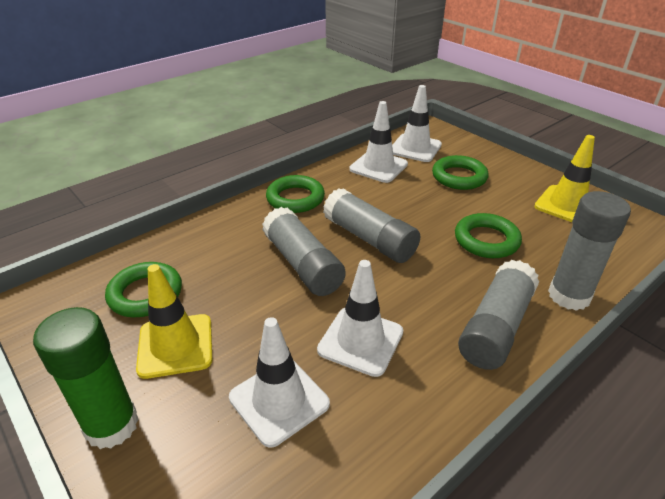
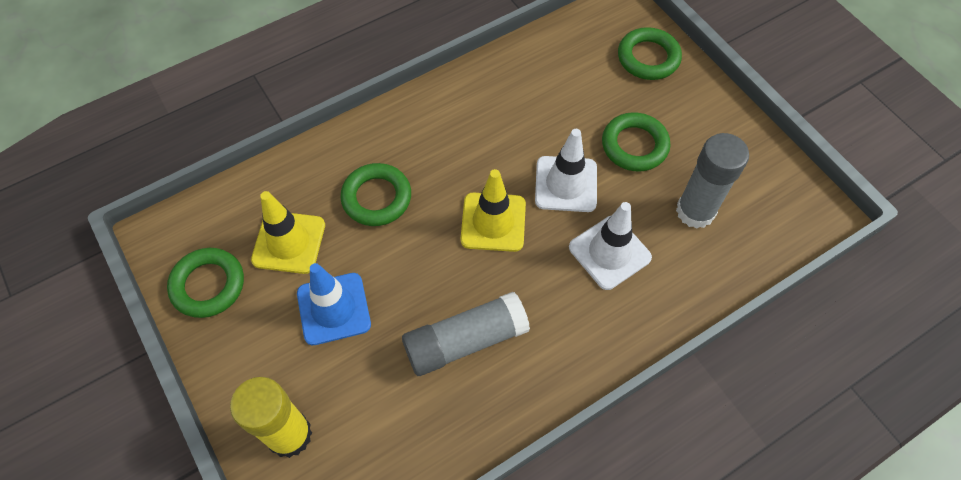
blue traffic cone: 0 -> 1
green glue stick: 1 -> 0
grey glue stick: 4 -> 2
white traffic cone: 4 -> 2
yellow glue stick: 0 -> 1

